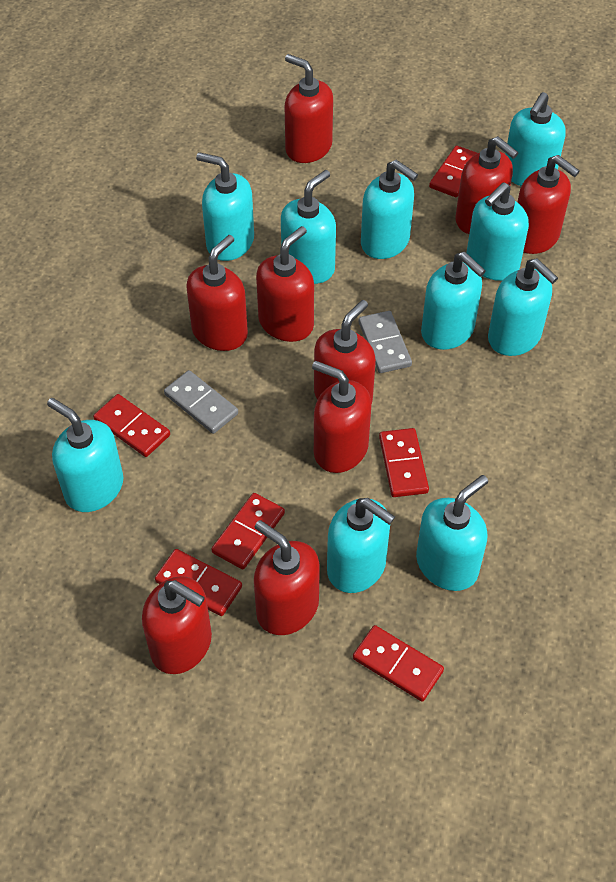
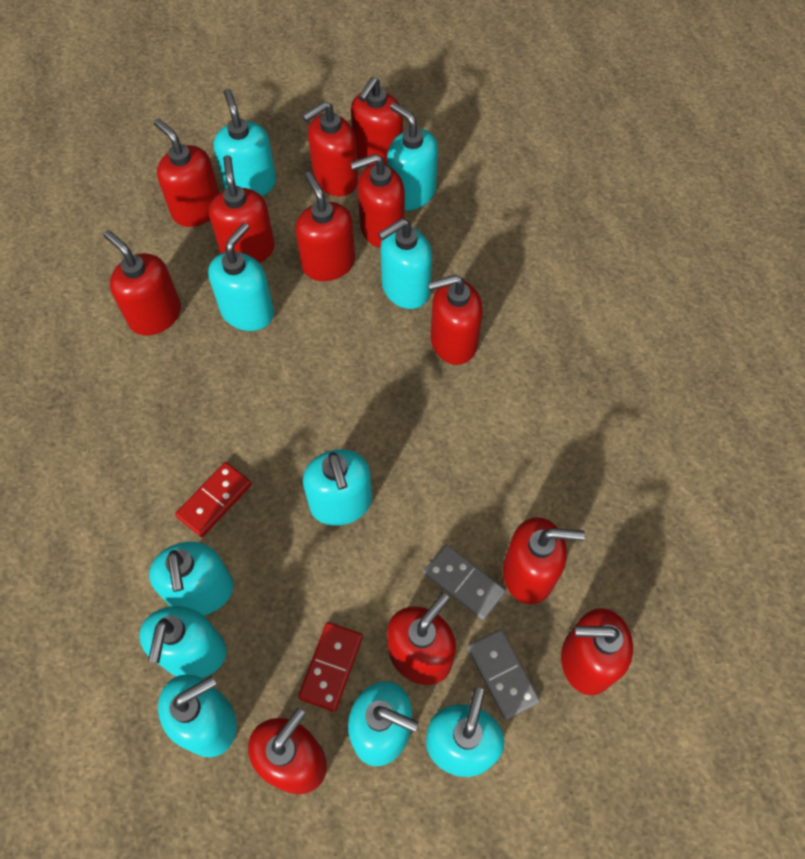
red domino: 6 -> 2
red soap dispenser: 9 -> 12

